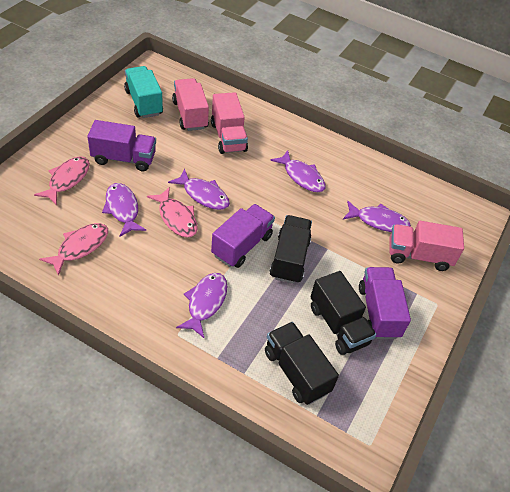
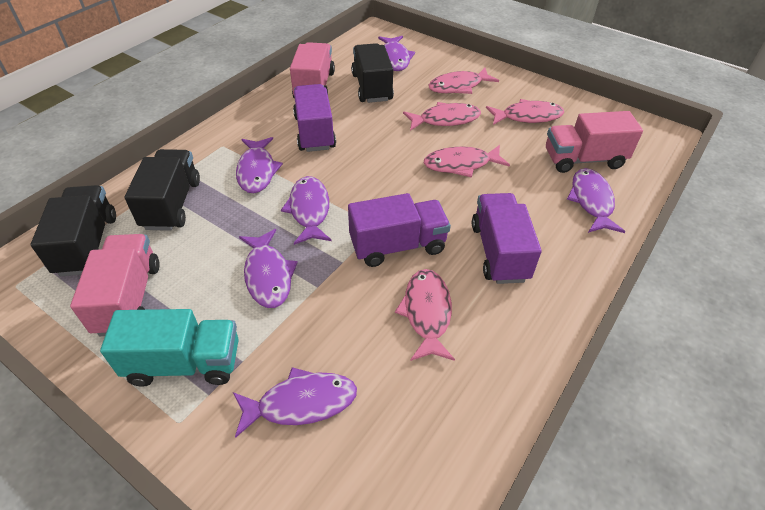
pink fish: 3 -> 5
purple fish: 5 -> 6

